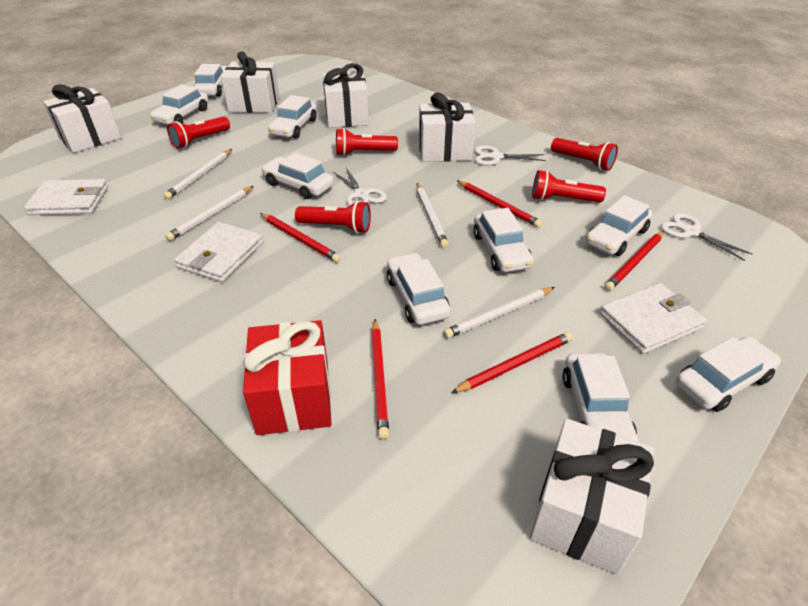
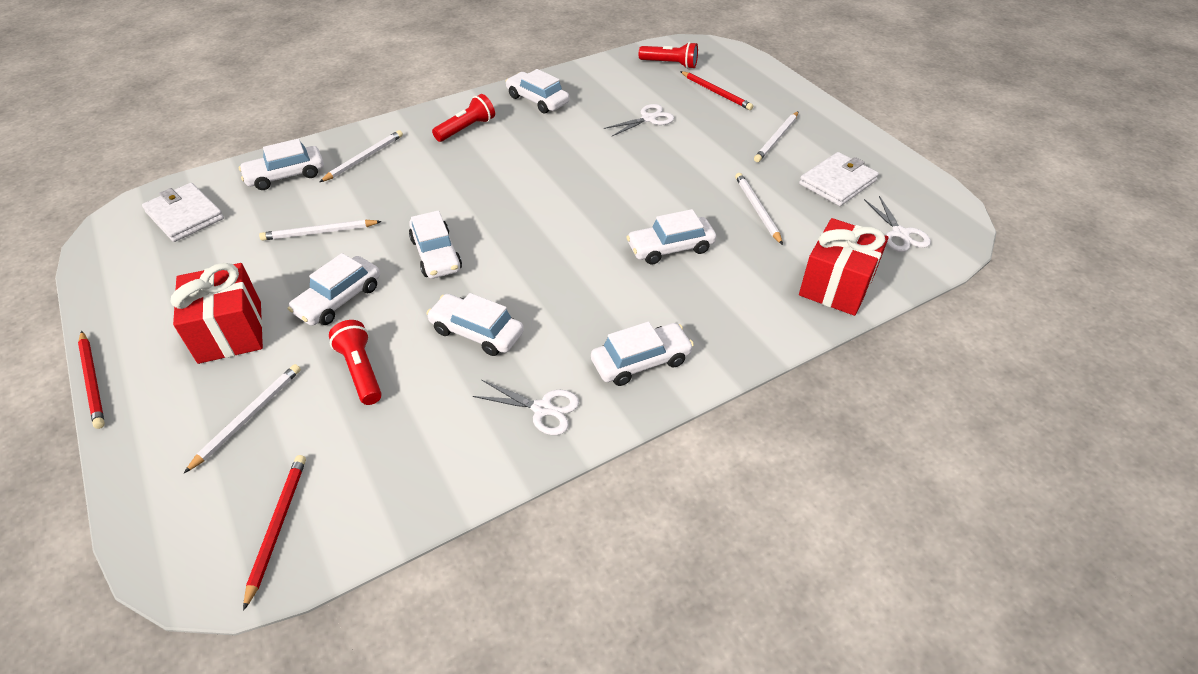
red flashlight: 5 -> 3
red gift: 1 -> 2
red pencil: 5 -> 3
white car: 9 -> 7
white gift: 5 -> 0
white pencil: 4 -> 5
white wallet: 3 -> 2

